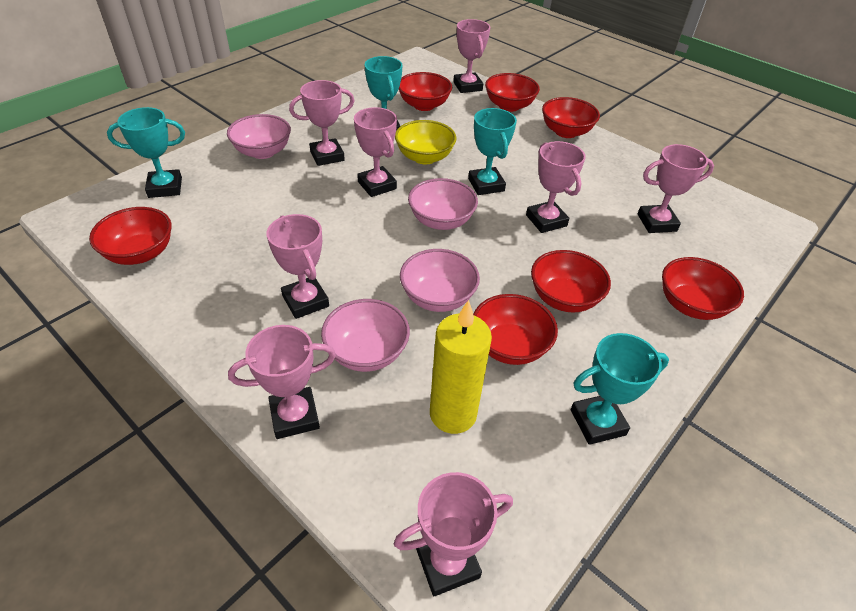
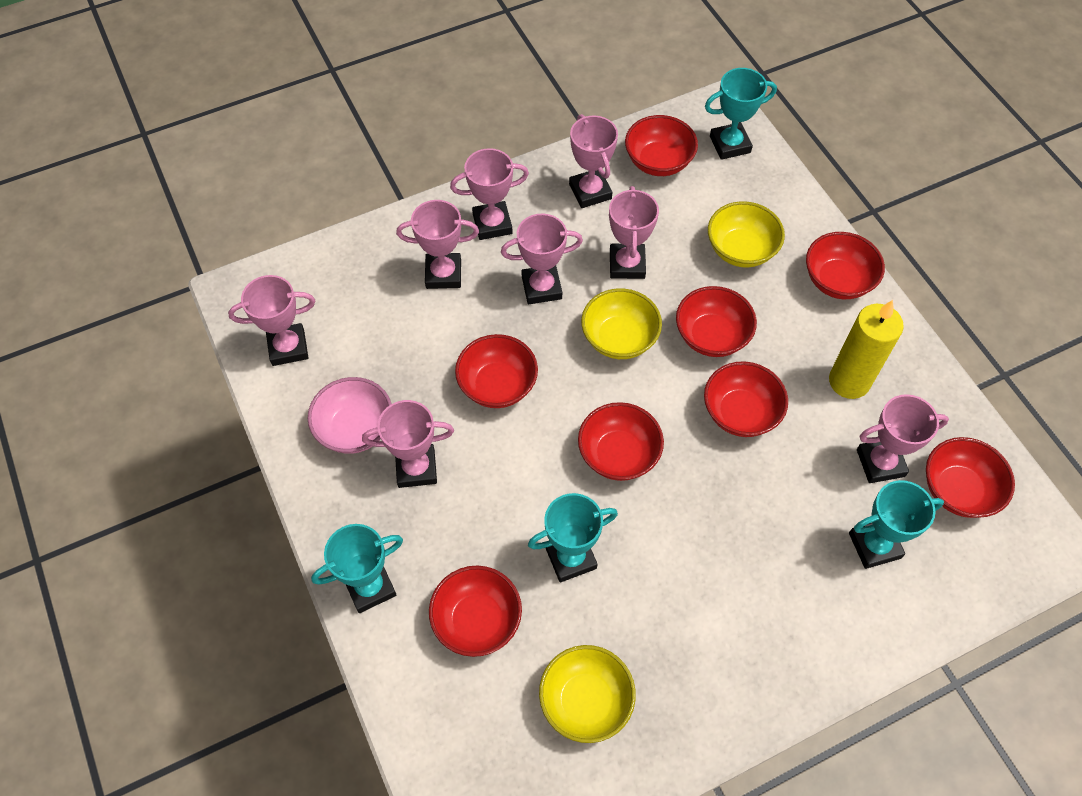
pink bowl: 4 -> 1
red bowl: 7 -> 8
yellow bowl: 1 -> 3

